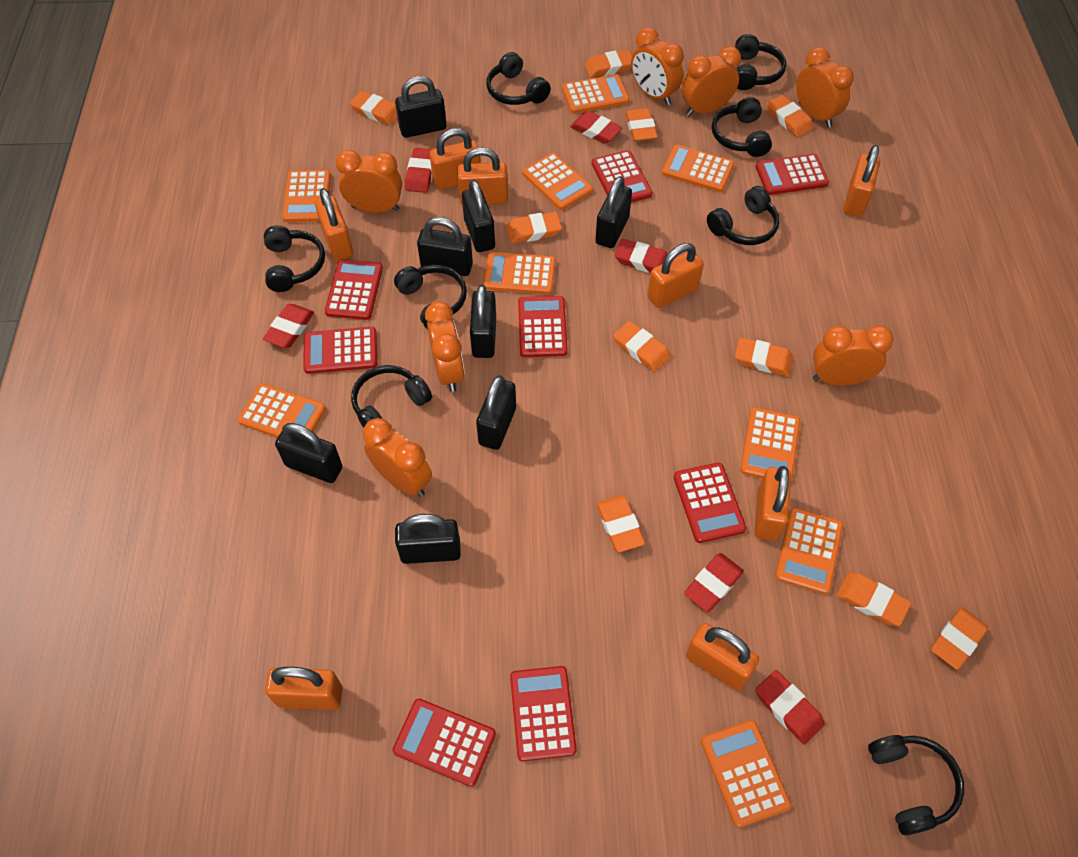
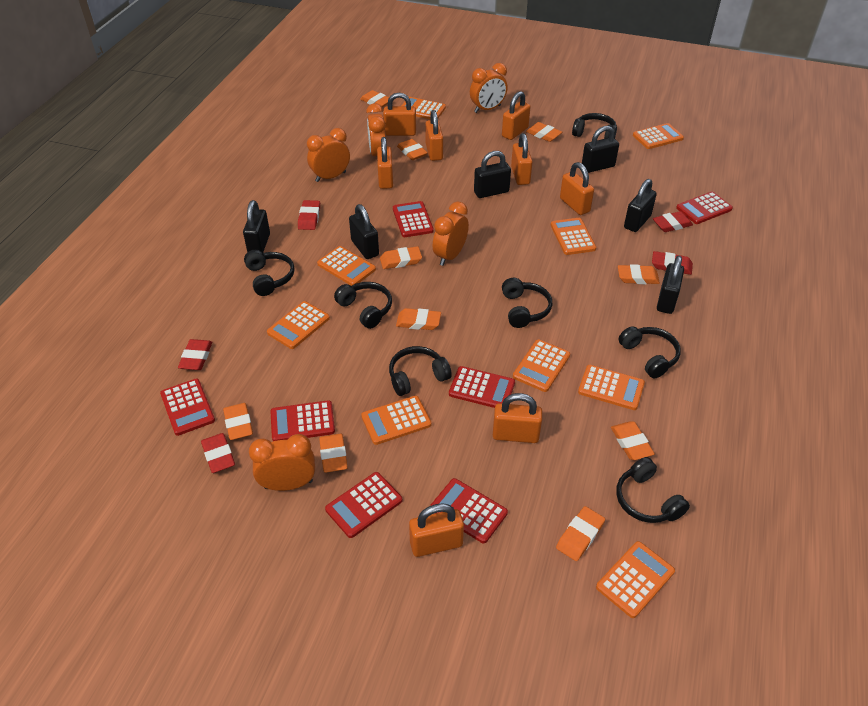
black headphones: 8 -> 7
black padlock: 8 -> 6
orange clock: 7 -> 5
red calculator: 8 -> 7
red eraser: 6 -> 5

